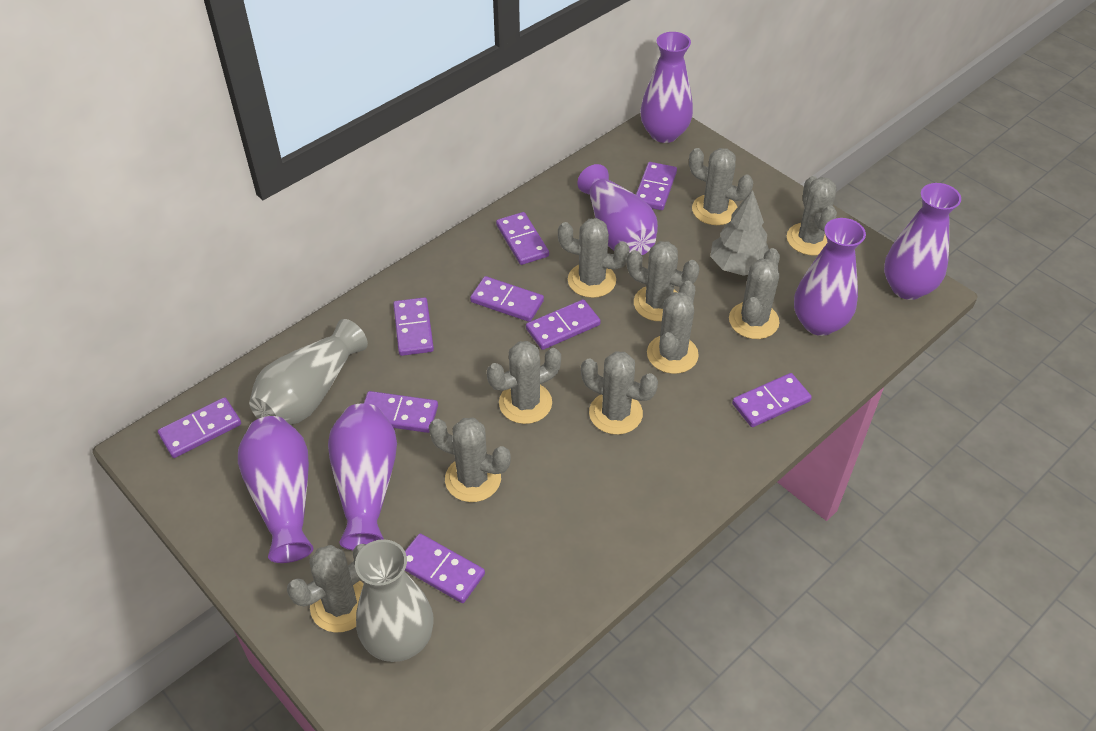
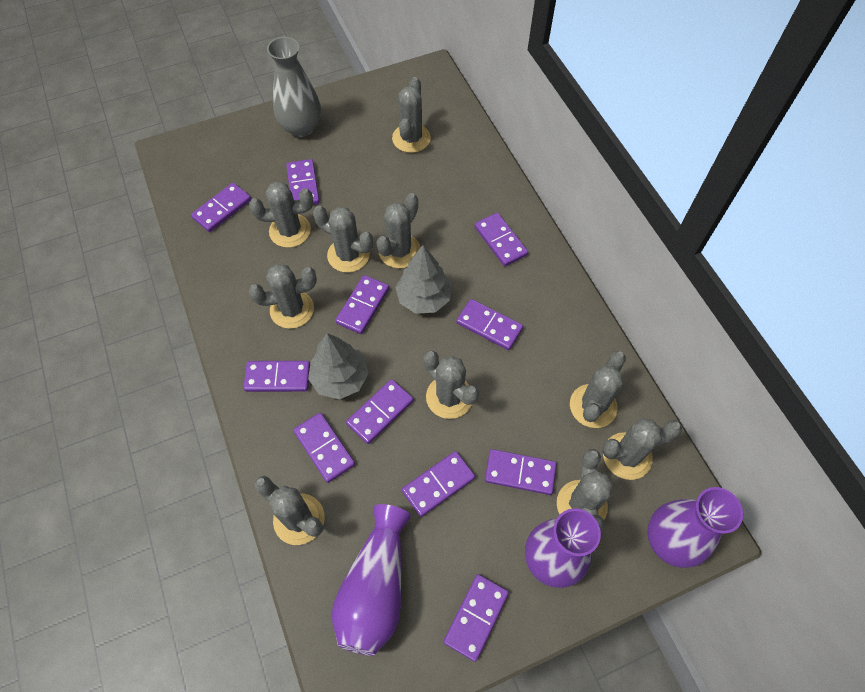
grey tree: 1 -> 2
grey vase: 2 -> 1
purple domino: 9 -> 11
purple vase: 6 -> 3

